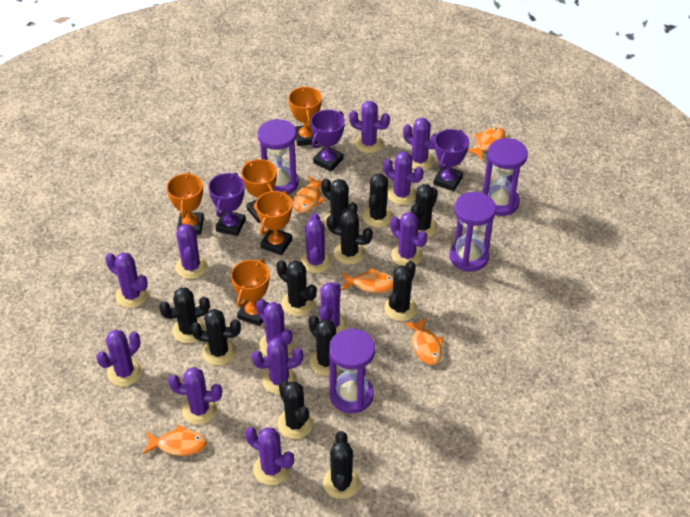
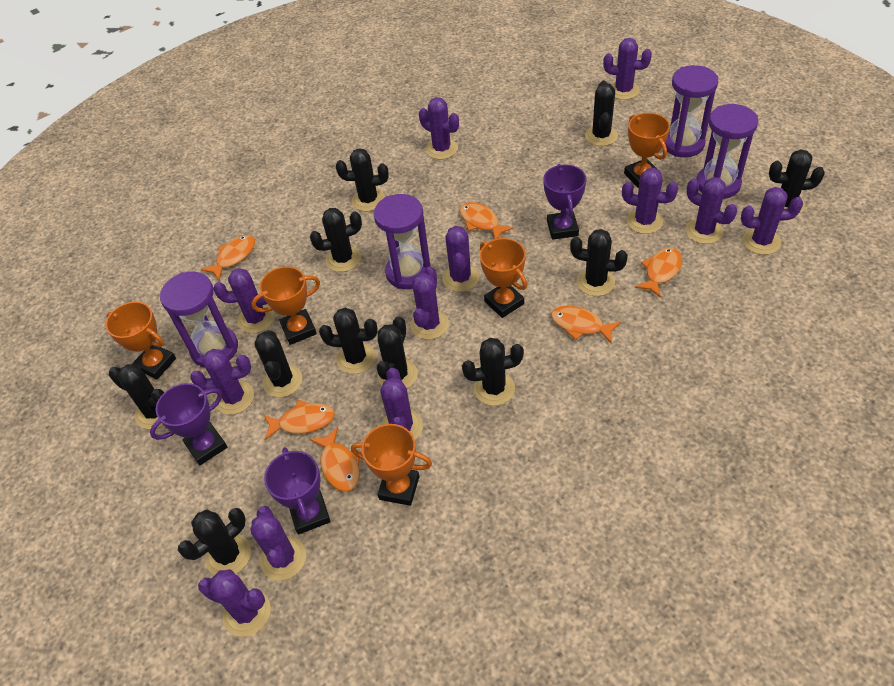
orange fish: 5 -> 6
purple cactus: 13 -> 12

